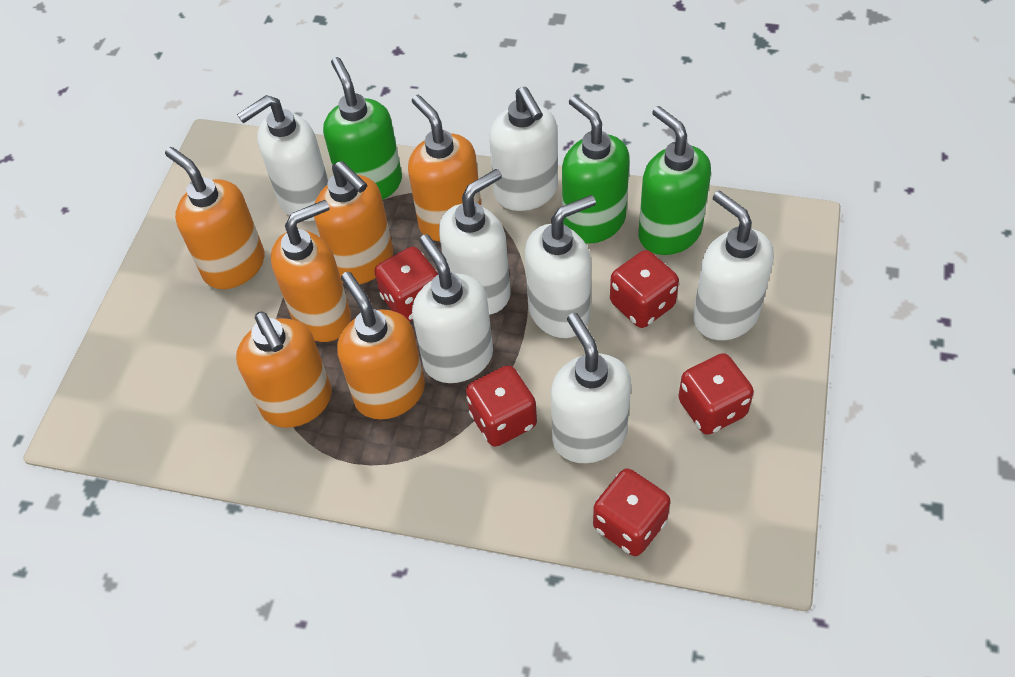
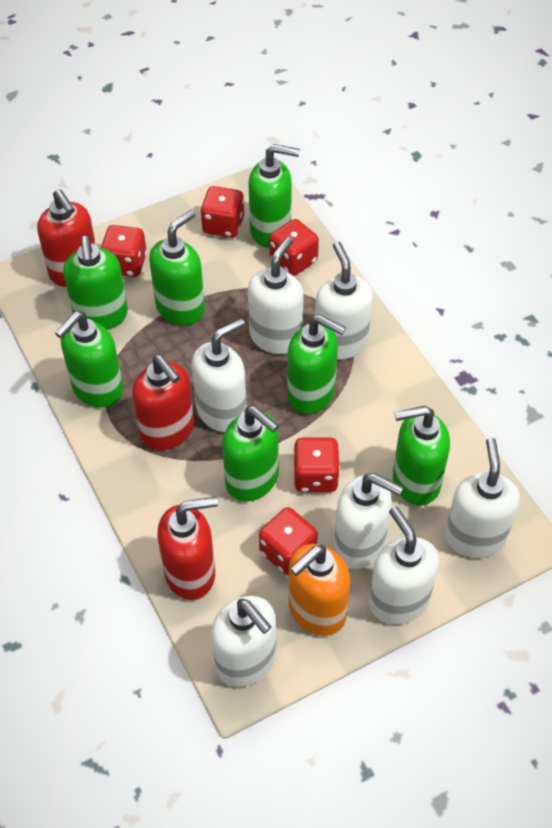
green soap dispenser: 3 -> 7
orange soap dispenser: 6 -> 1
red soap dispenser: 0 -> 3

